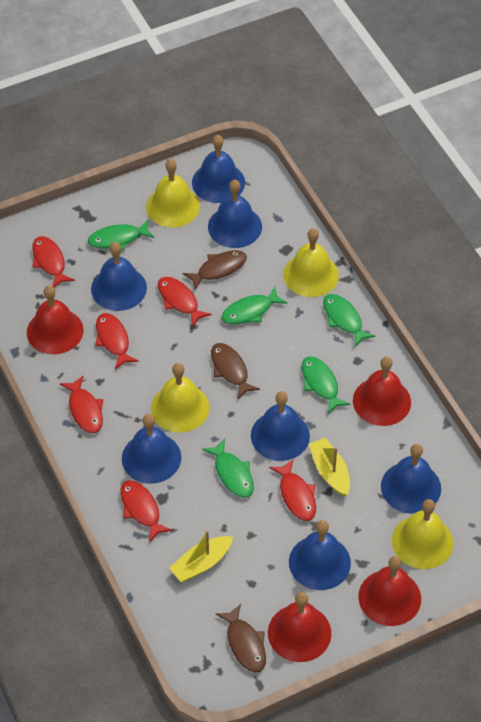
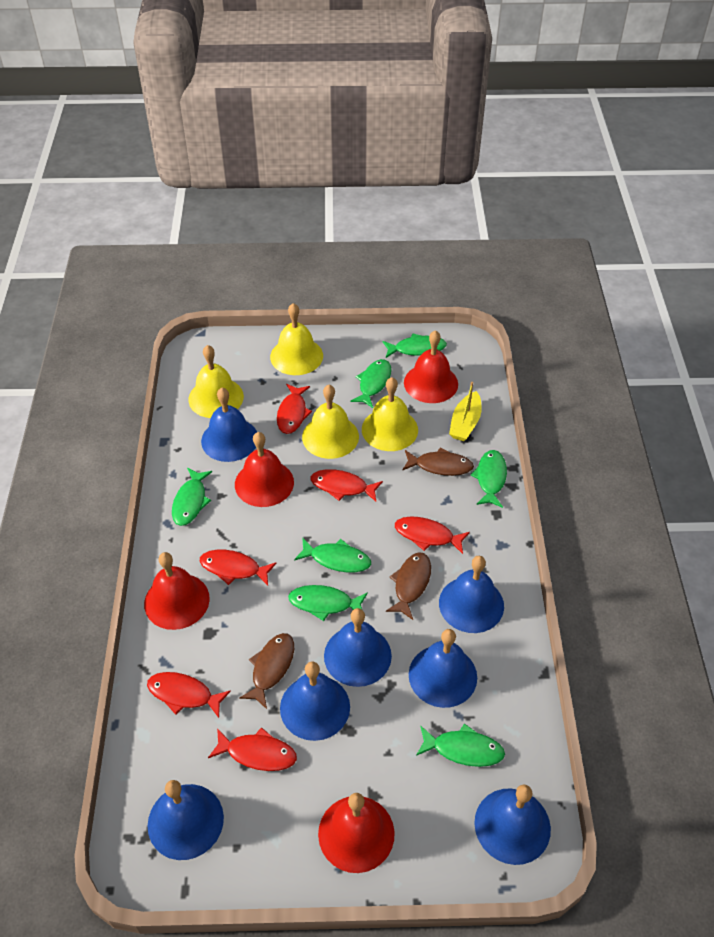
green fish: 5 -> 7
yellow boat: 2 -> 1

